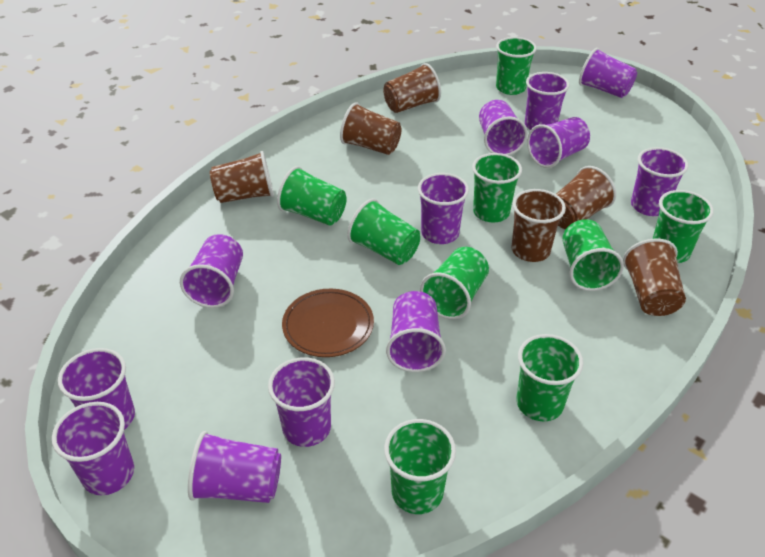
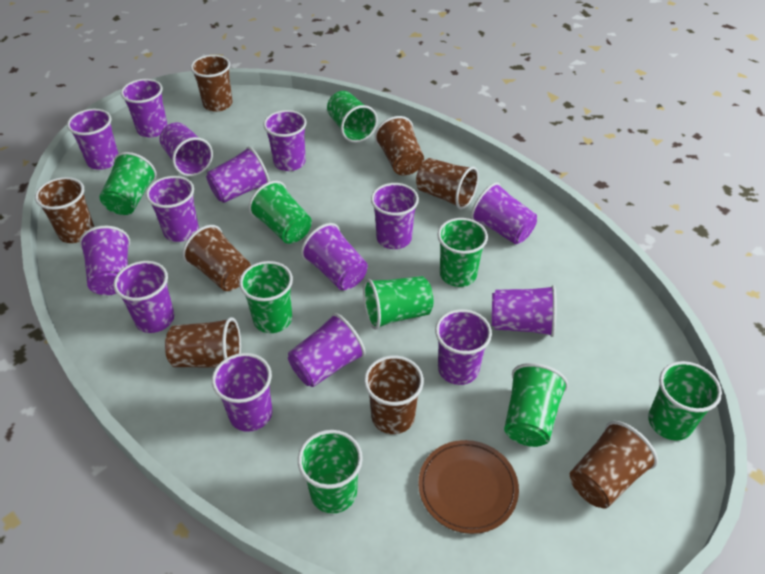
brown cup: 6 -> 8
purple cup: 12 -> 15

